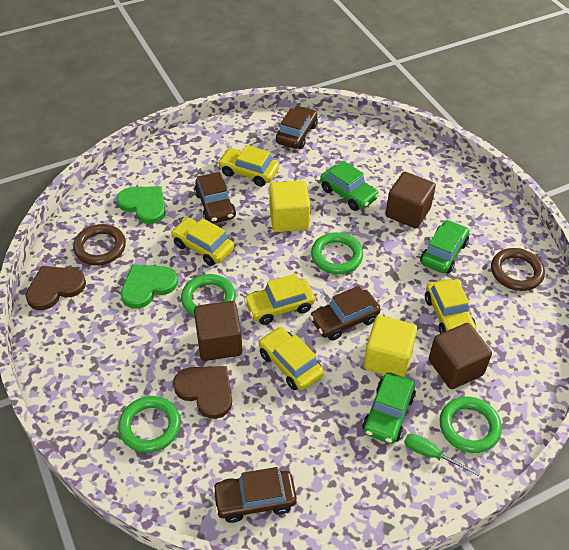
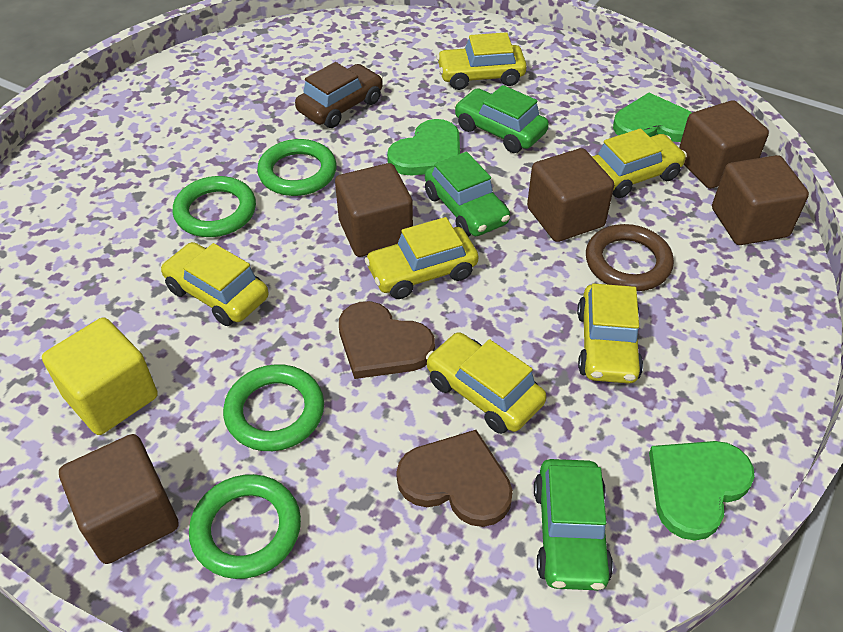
brown car: 4 -> 1
brown cube: 3 -> 5
brown ring: 2 -> 1
green heart: 2 -> 3
green screwdriver: 1 -> 0
yellow car: 5 -> 6
yellow cube: 2 -> 1

